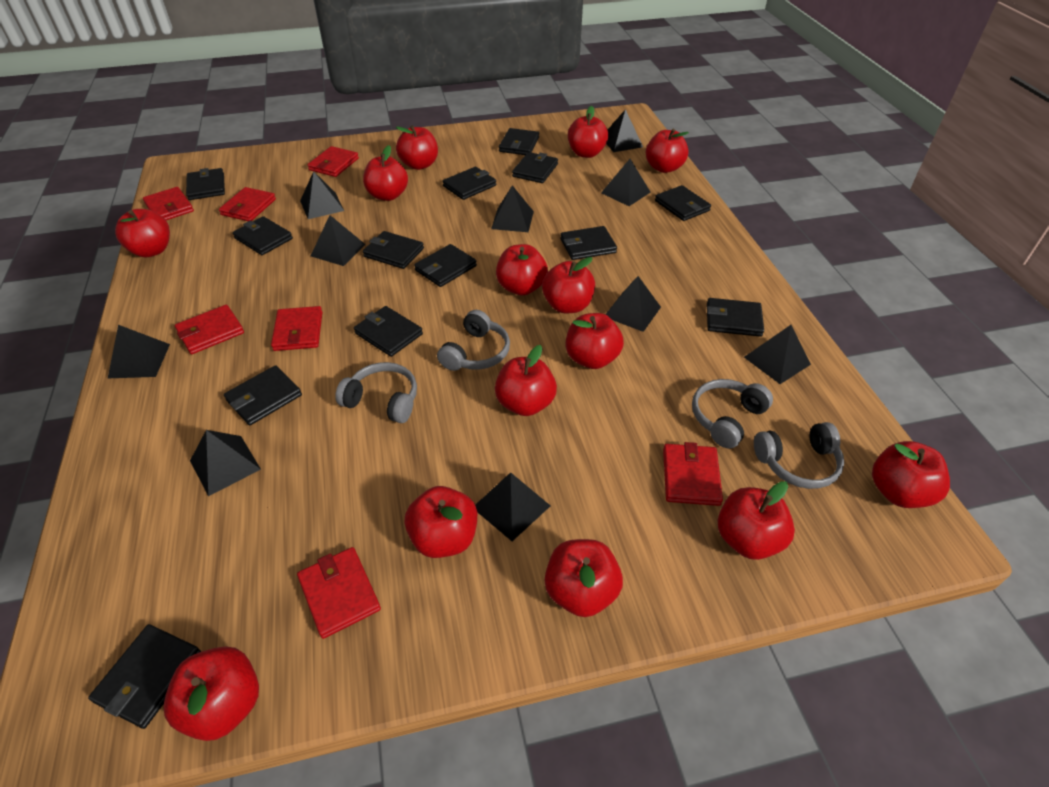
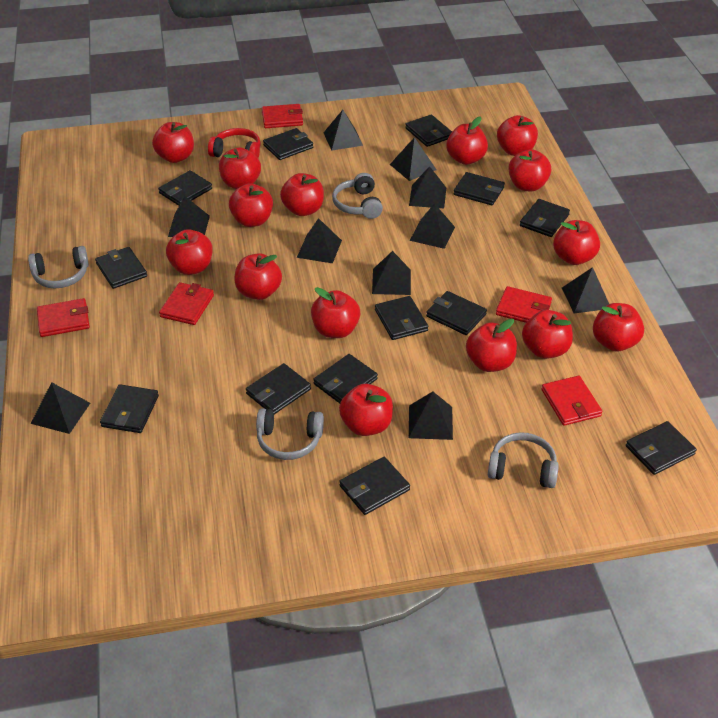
red apple: 14 -> 15
red headphones: 0 -> 1
red wallet: 7 -> 5

